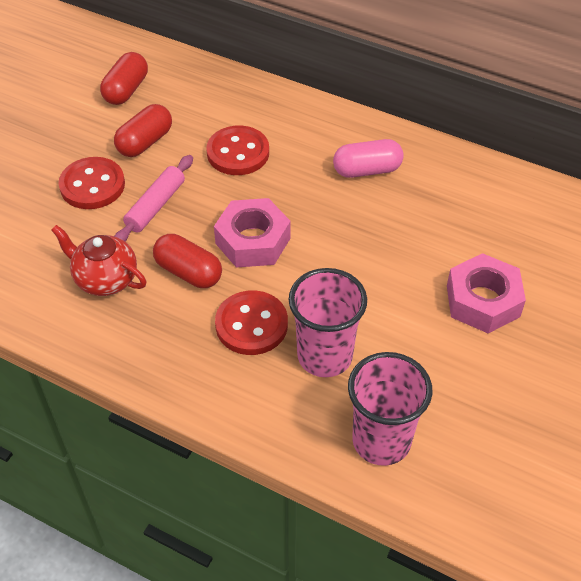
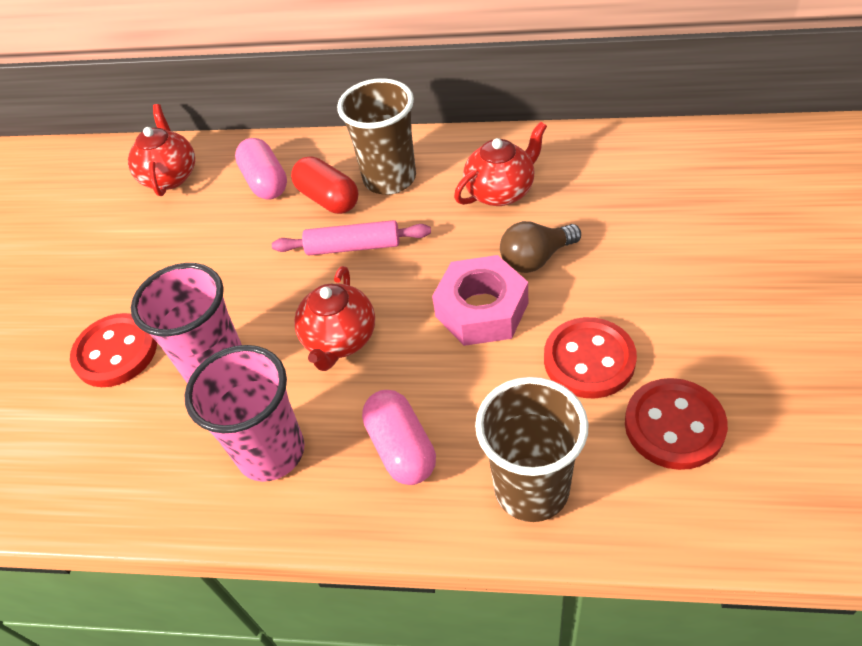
brown cup: 0 -> 2
brown light bulb: 0 -> 1
pink capsule: 1 -> 2
pink nut: 2 -> 1
red capsule: 3 -> 1
red teapot: 1 -> 3

